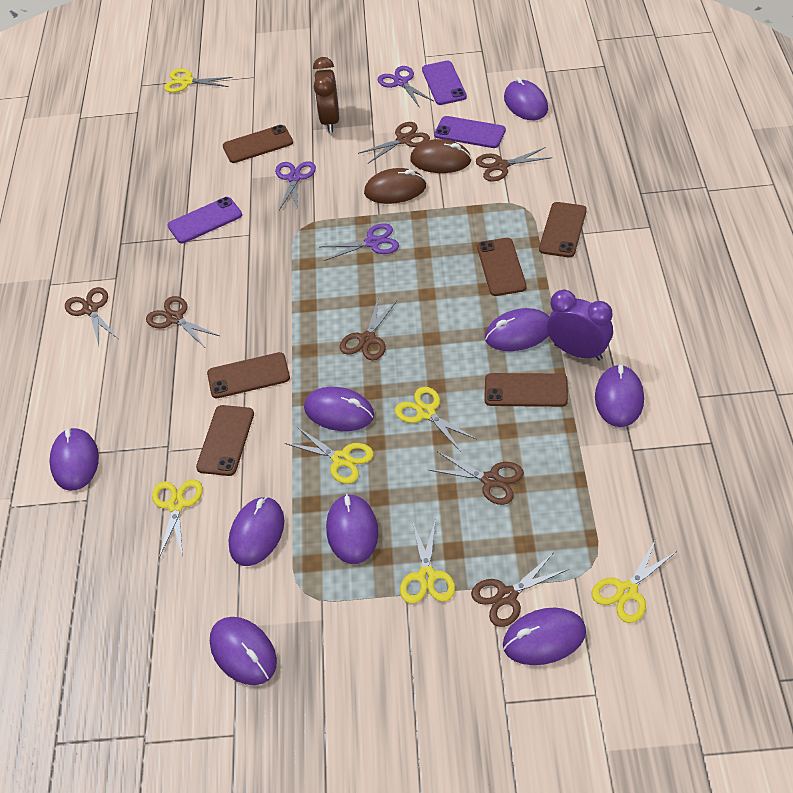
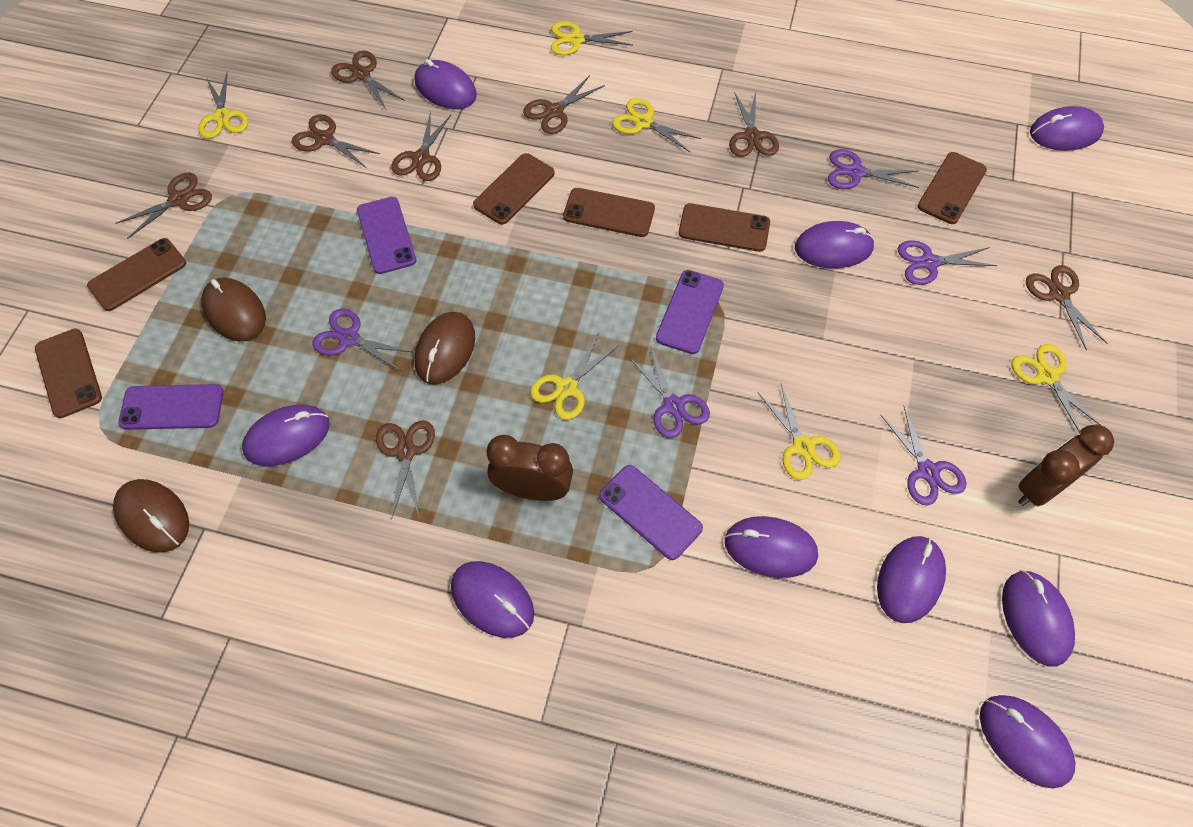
brown clock: 1 -> 2
brown mouse: 2 -> 3
brown scissors: 7 -> 8
purple clock: 1 -> 0
purple phone: 3 -> 4
purple scissors: 3 -> 5

